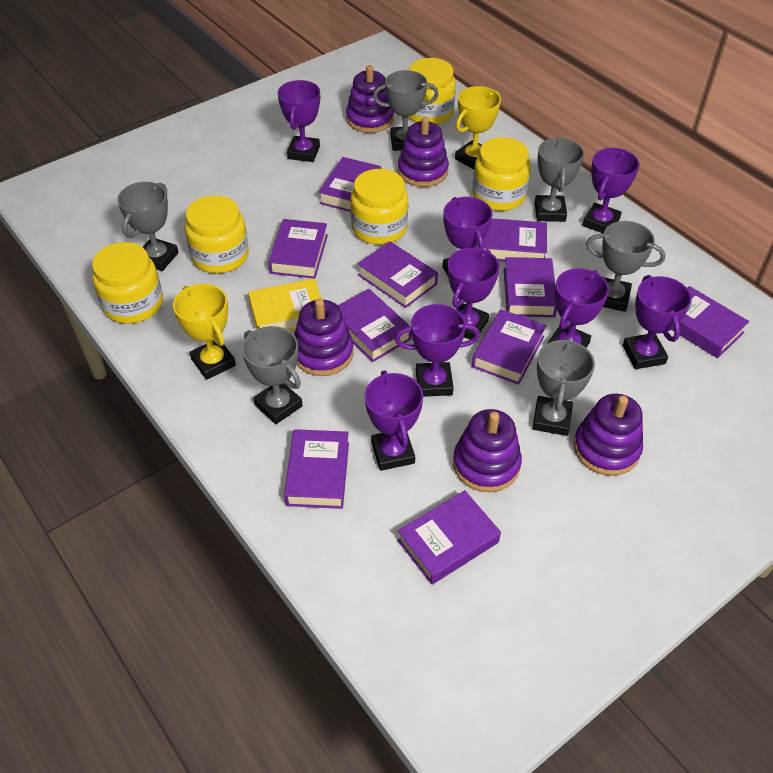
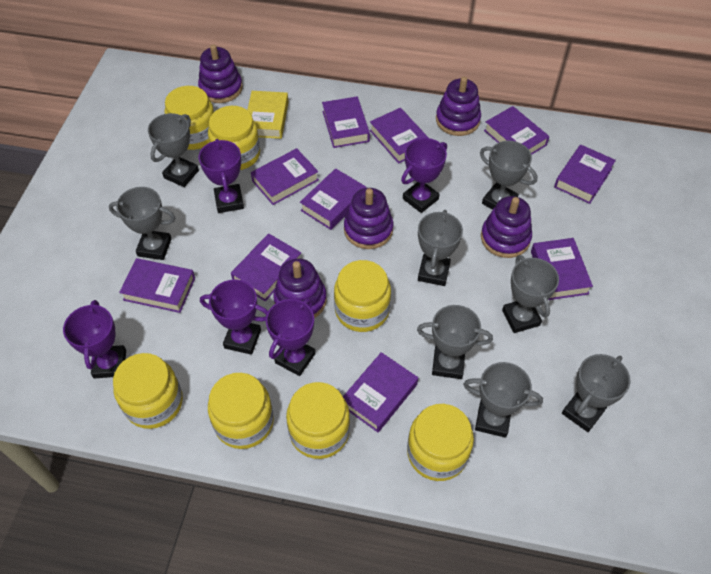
grey trophy: 6 -> 8
purple trophy: 8 -> 5
yellow jar: 5 -> 7
yellow trophy: 2 -> 0

